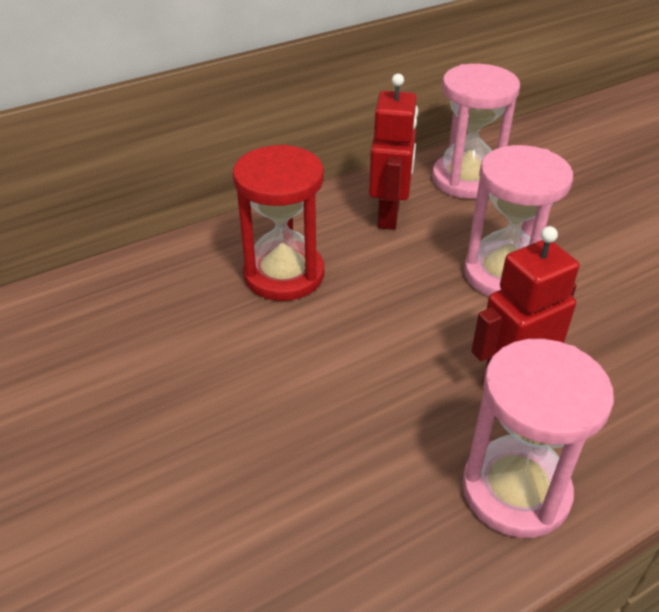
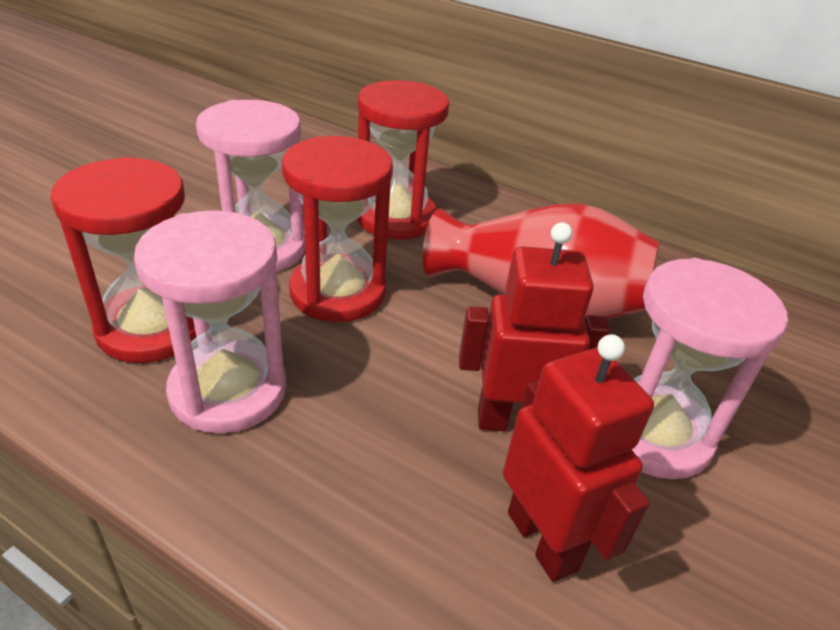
red hourglass: 1 -> 3
red vase: 0 -> 1

